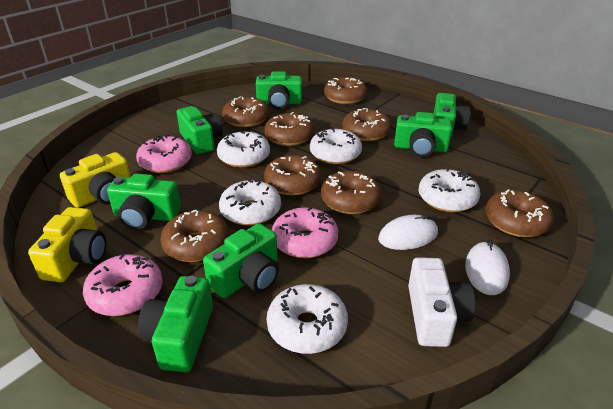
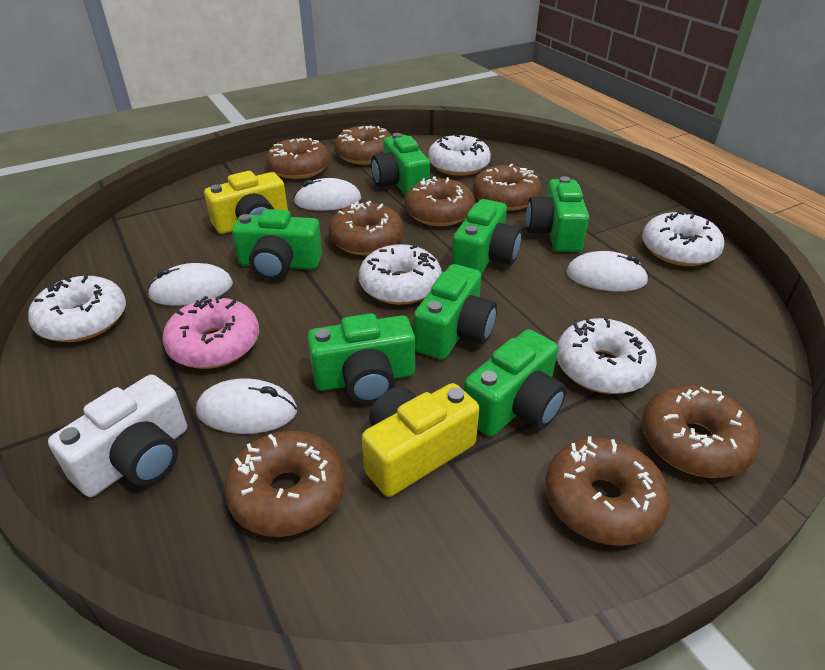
pink donut: 3 -> 1
white mouse: 2 -> 4

